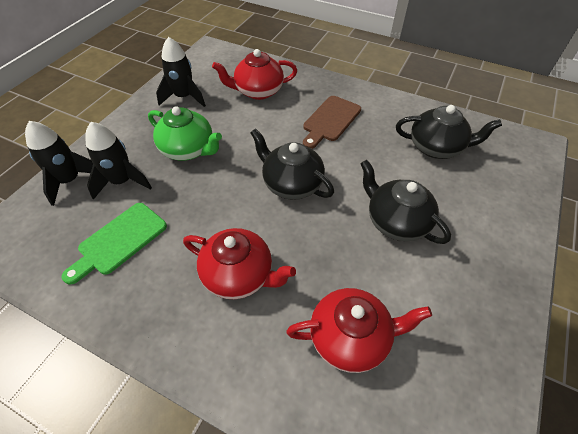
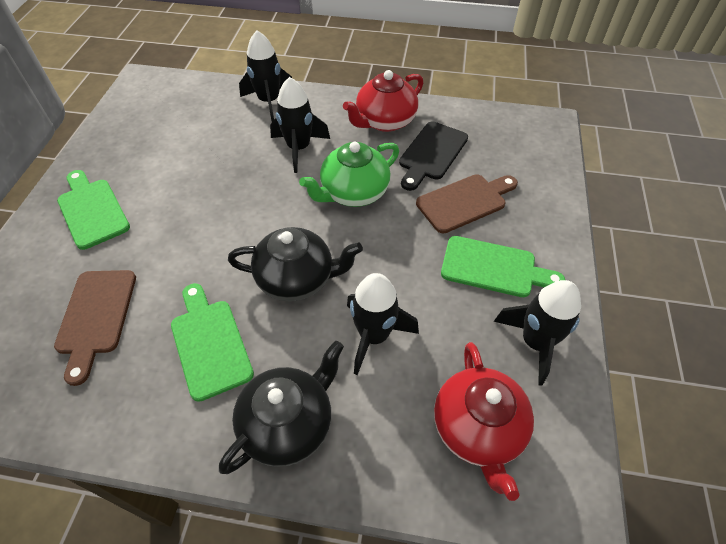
black cutting board: 0 -> 1
black rocket: 3 -> 4
black teapot: 3 -> 2
brown cutting board: 1 -> 2
green cutting board: 1 -> 3
red teapot: 3 -> 2

